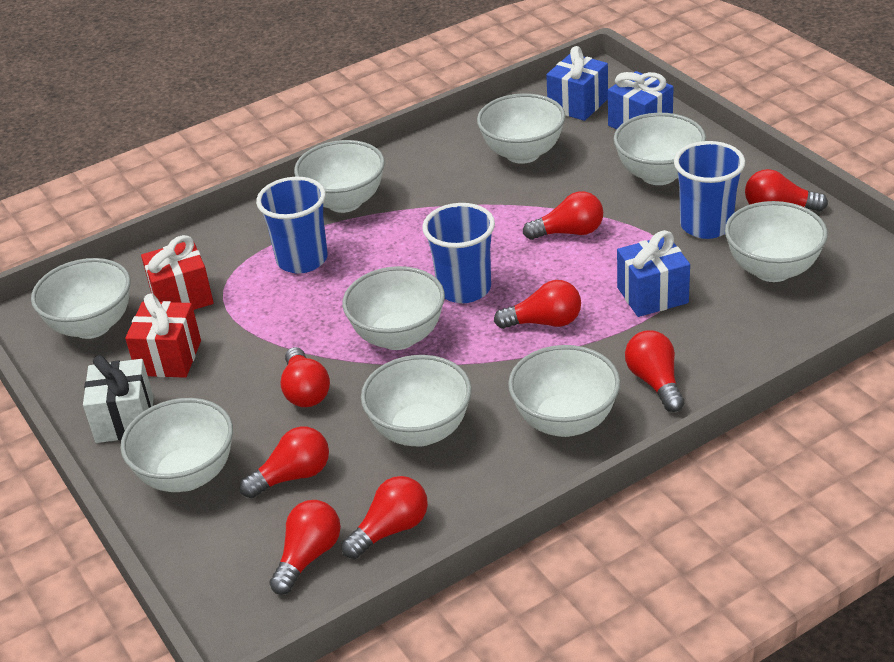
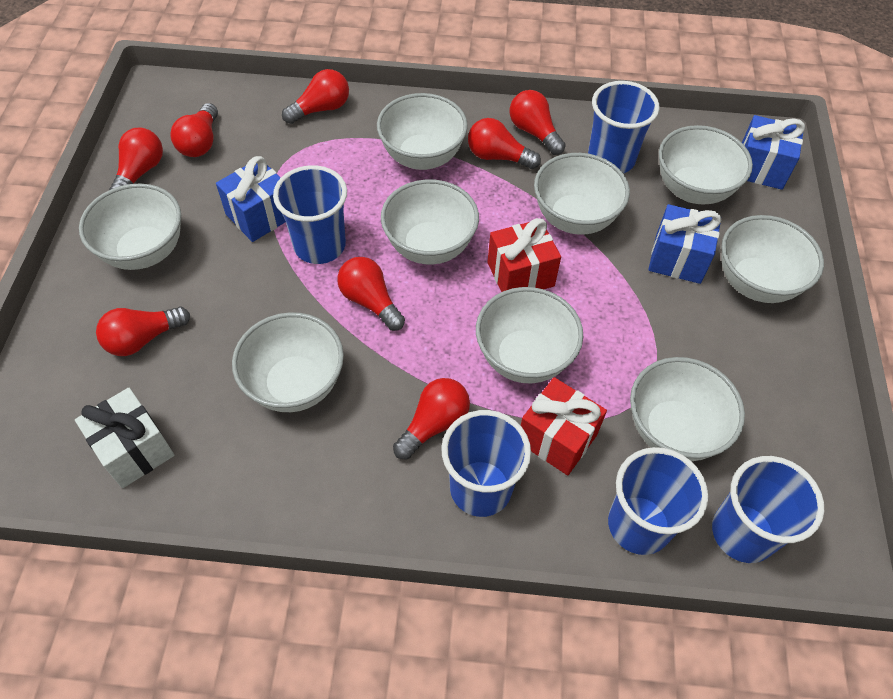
blue cup: 3 -> 5

